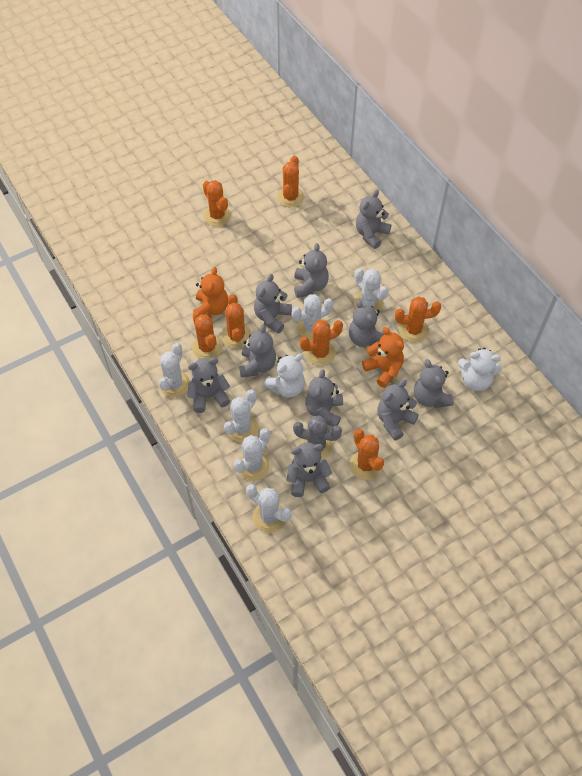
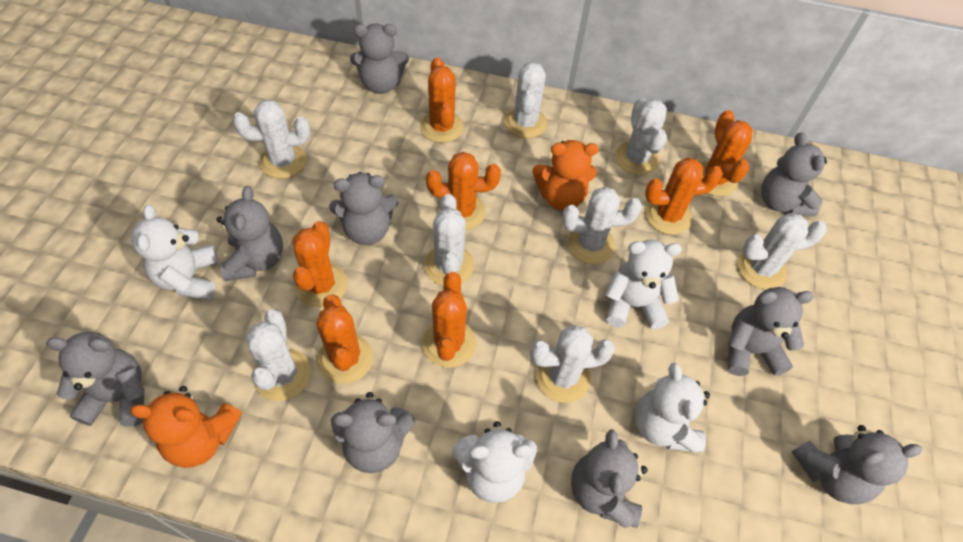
grey cactus: 1 -> 0
grey teddy bear: 10 -> 9
white cactus: 6 -> 8
white teddy bear: 2 -> 4

